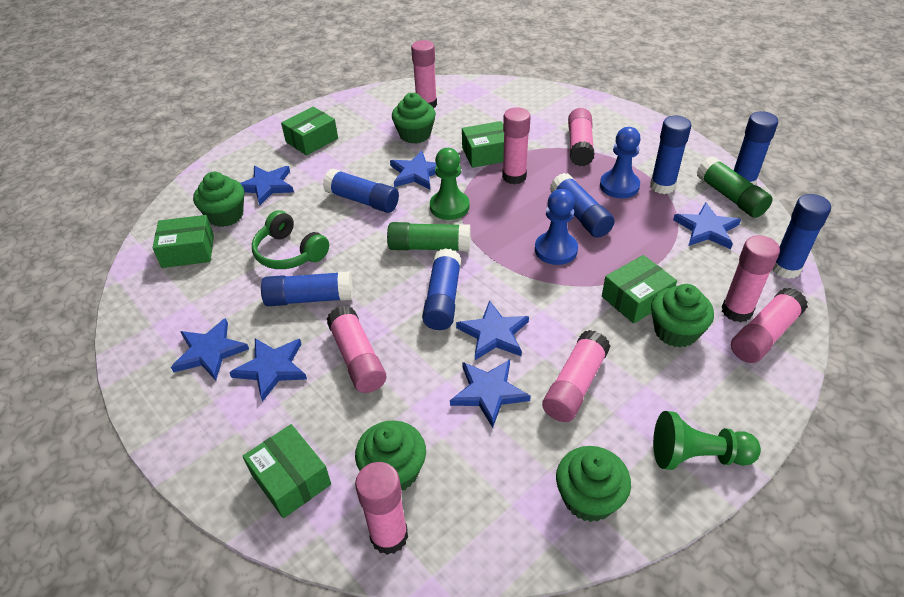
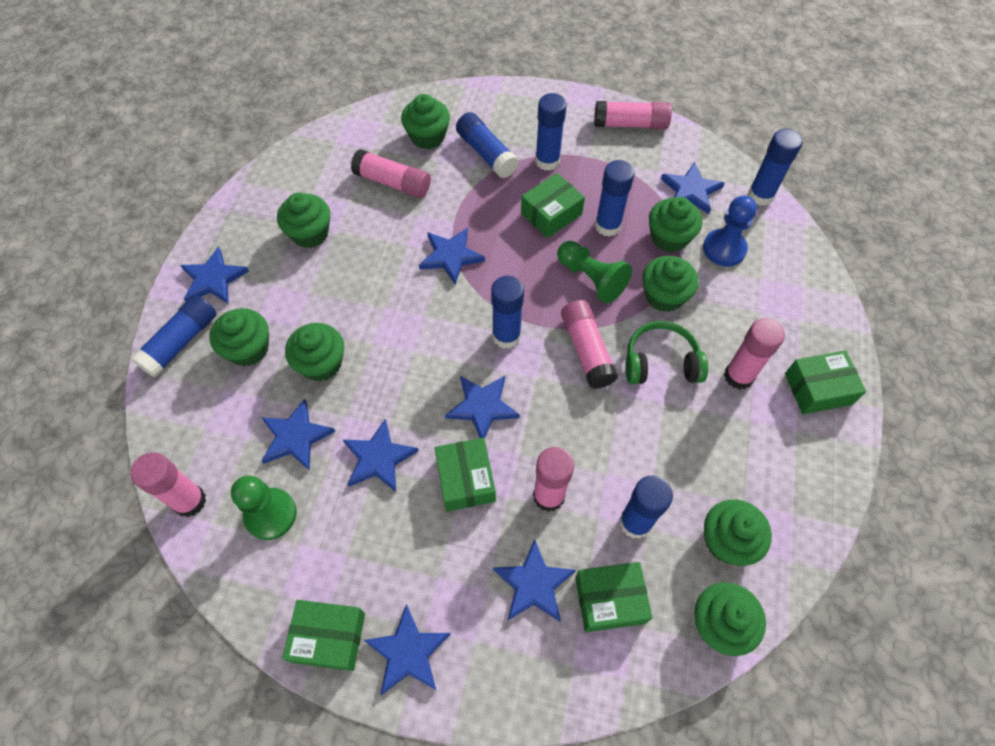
blue pawn: 2 -> 1
blue star: 7 -> 8
green cupcake: 5 -> 8
green glue stick: 2 -> 0
pink glue stick: 8 -> 6

